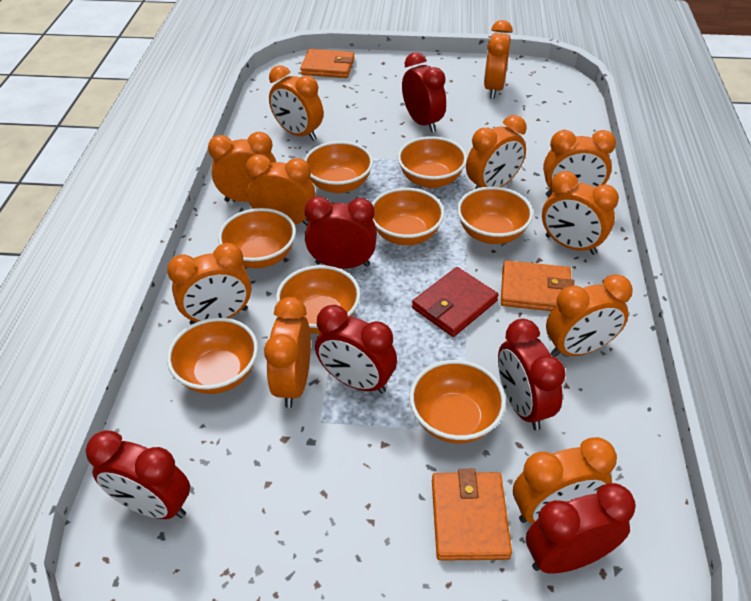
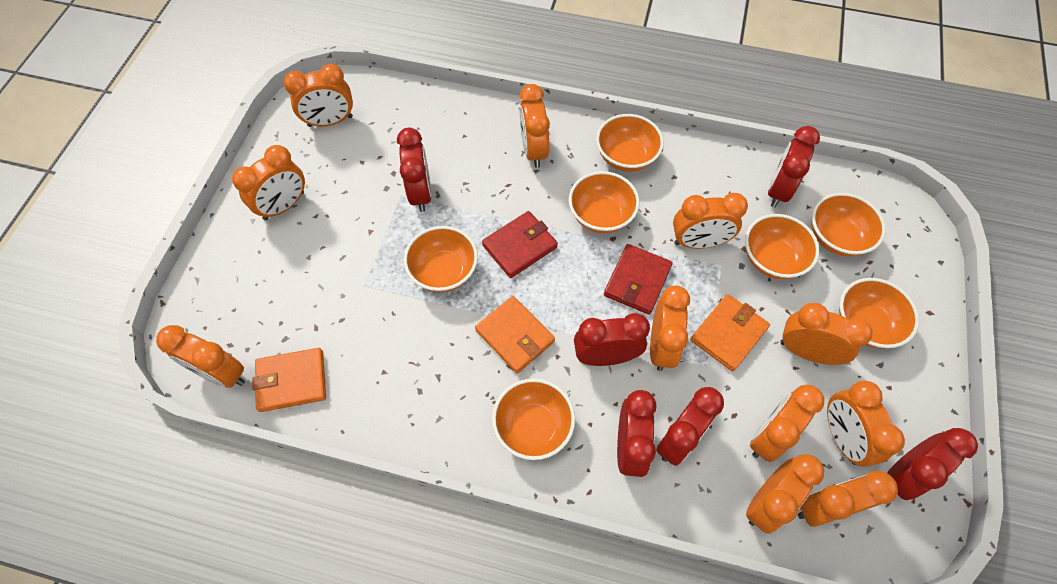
orange bowl: 8 -> 7
red wallet: 1 -> 2

